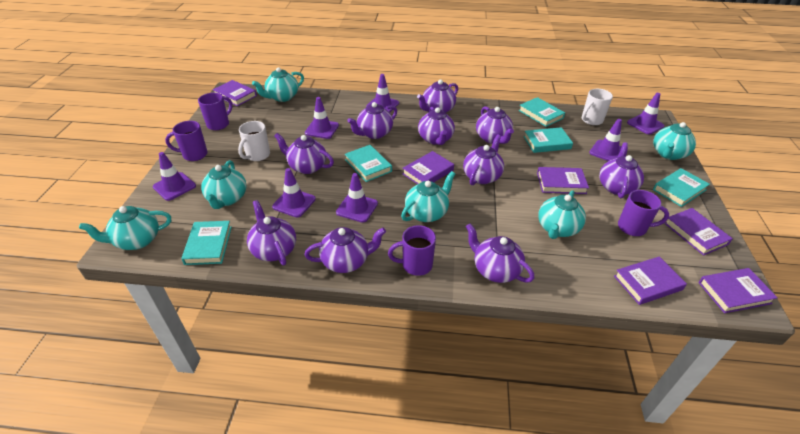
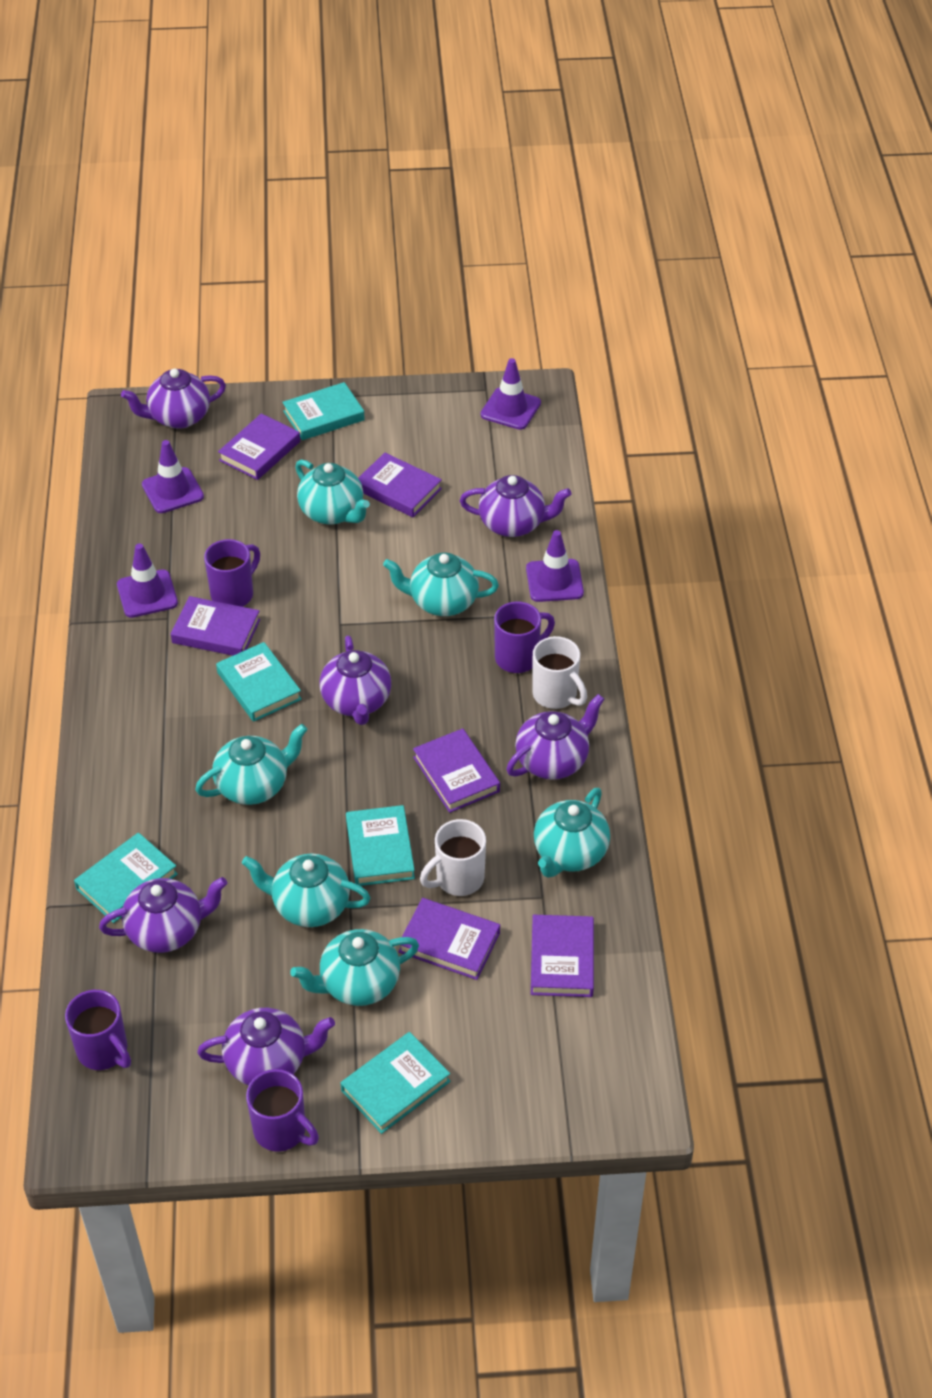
purple teapot: 10 -> 6
purple traffic cone: 7 -> 4

